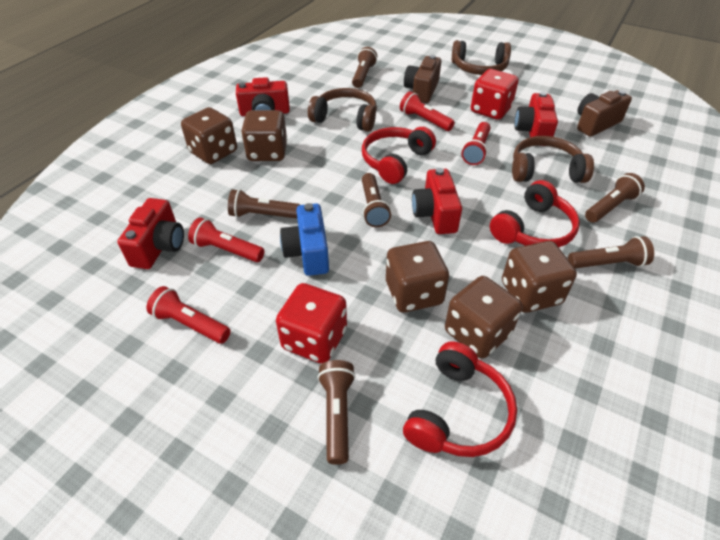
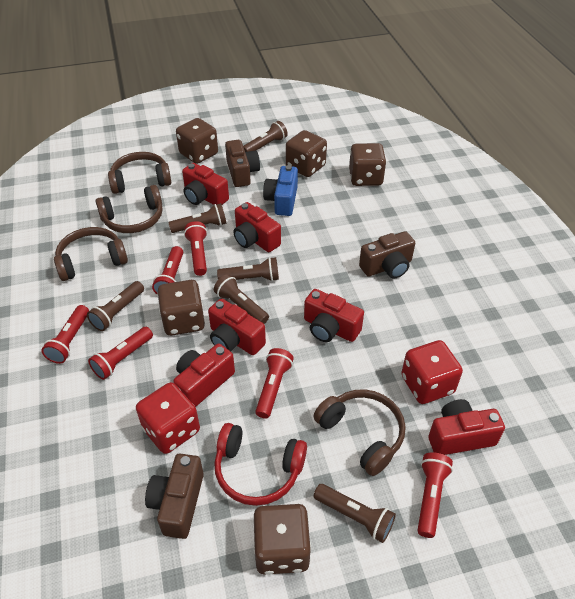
brown camera: 2 -> 3
brown headphones: 3 -> 4
red camera: 4 -> 6
red flashlight: 4 -> 6
red headphones: 3 -> 1

